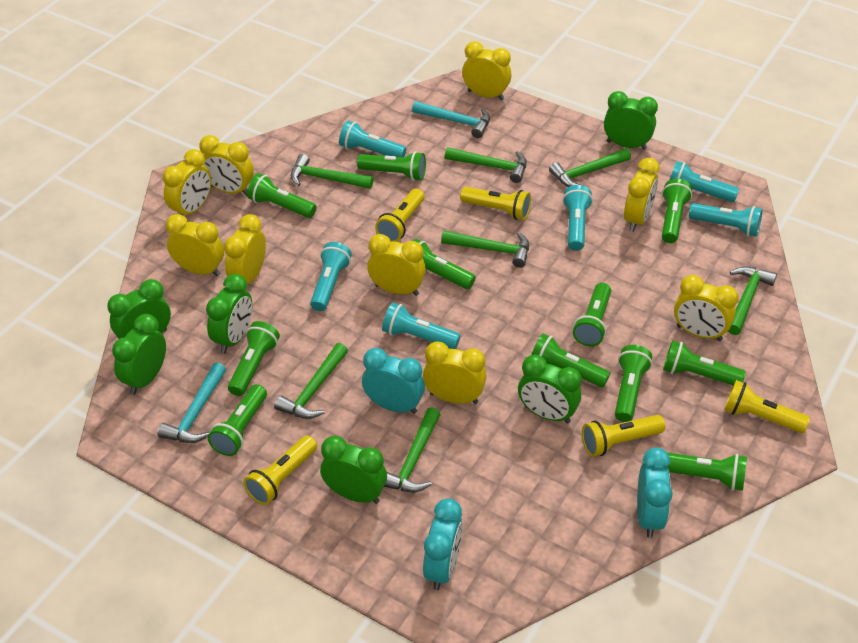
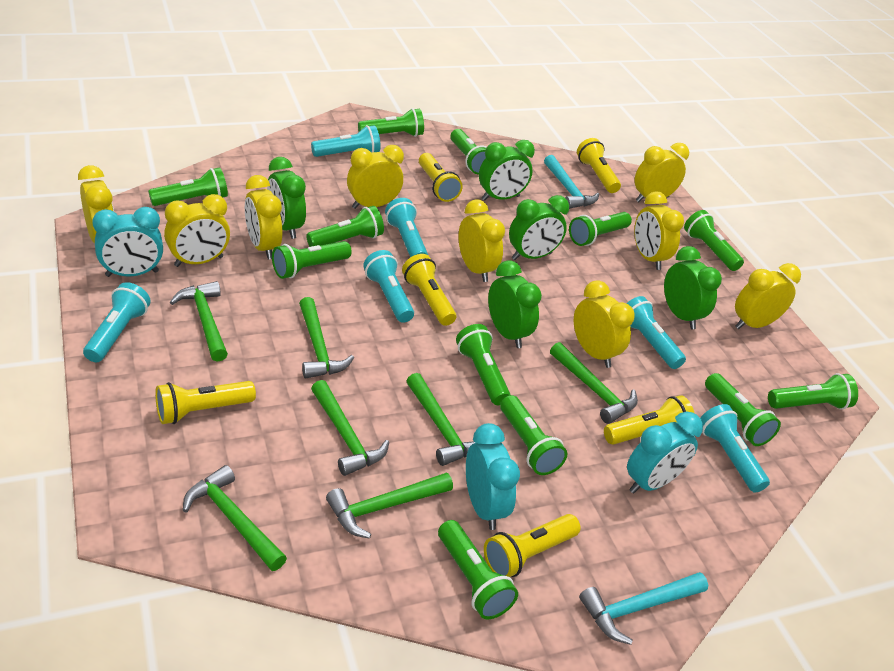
green clock: 6 -> 5
green flashlight: 11 -> 12
yellow flashlight: 5 -> 6

